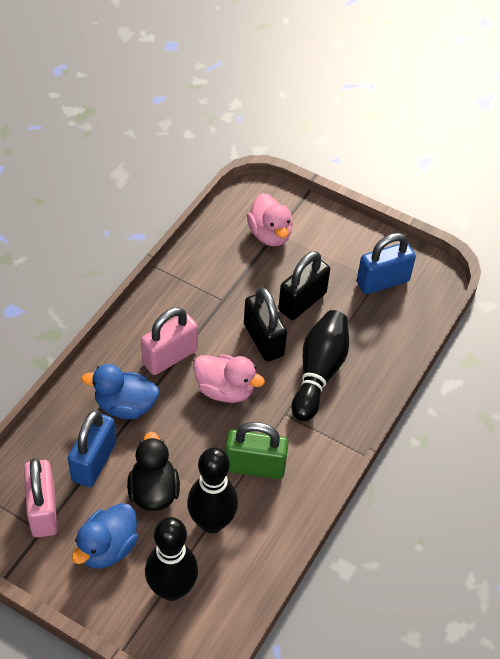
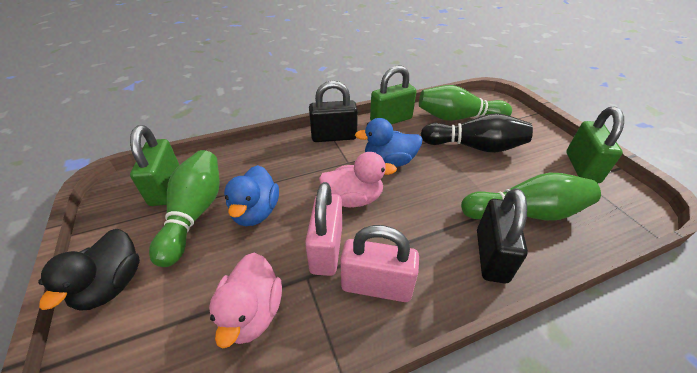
black bowling pin: 3 -> 1
blue padlock: 2 -> 0
green bowling pin: 0 -> 3
green padlock: 1 -> 3

